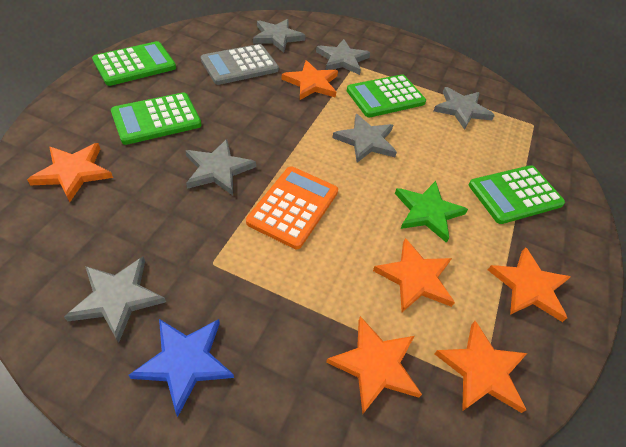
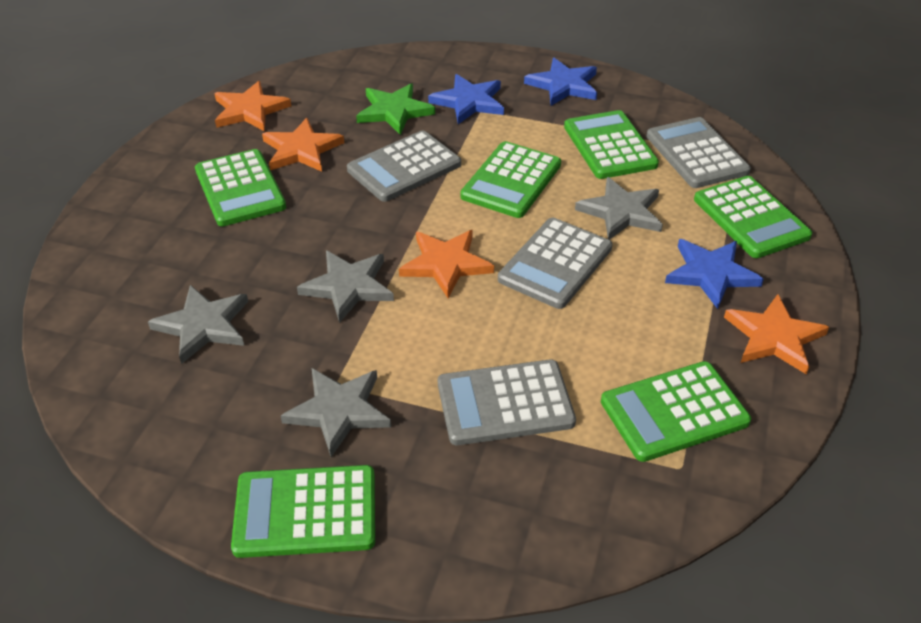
blue star: 1 -> 3
green calculator: 4 -> 6
grey calculator: 1 -> 4
grey star: 6 -> 4
orange calculator: 1 -> 0
orange star: 6 -> 4

